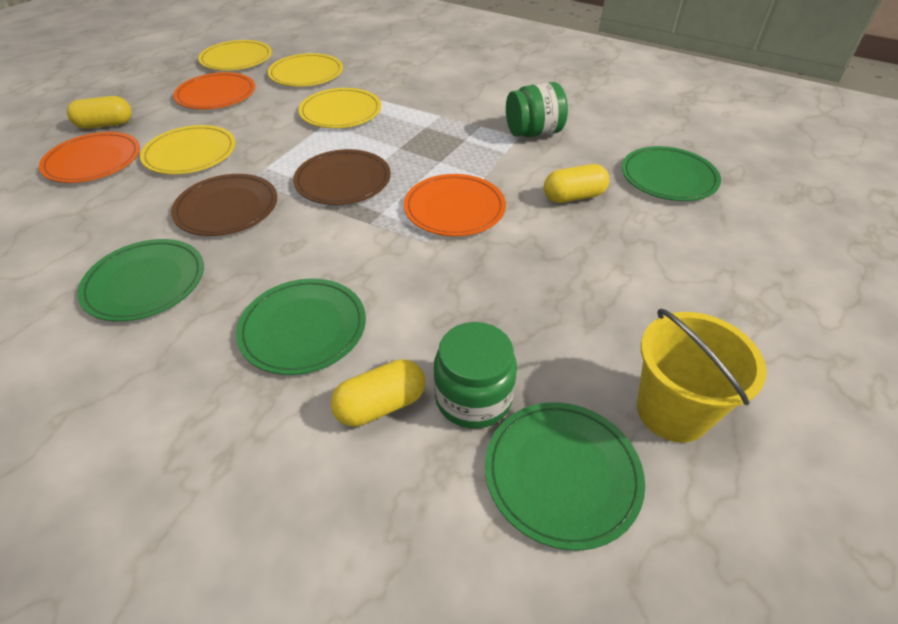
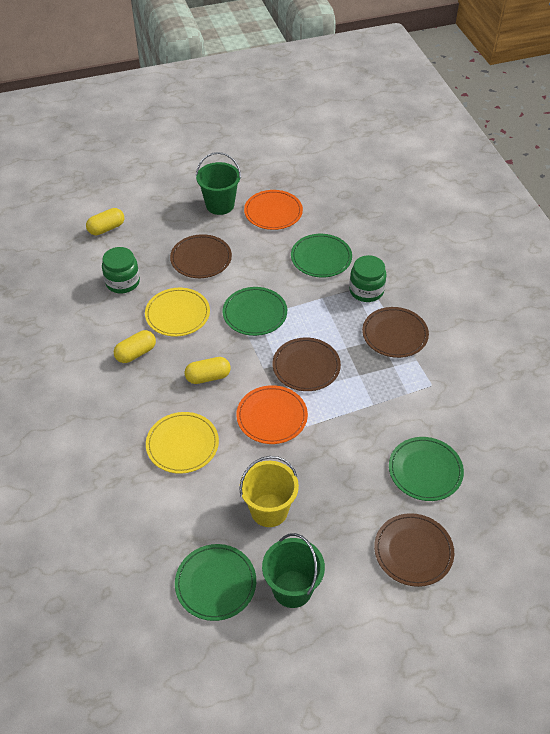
brown plate: 2 -> 4
green bucket: 0 -> 2
orange plate: 3 -> 2
yellow plate: 4 -> 2

